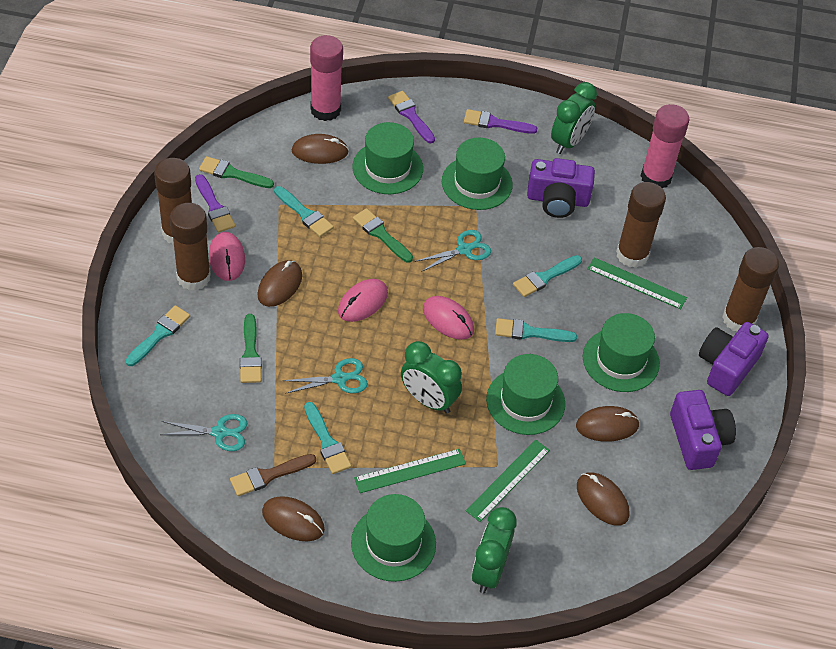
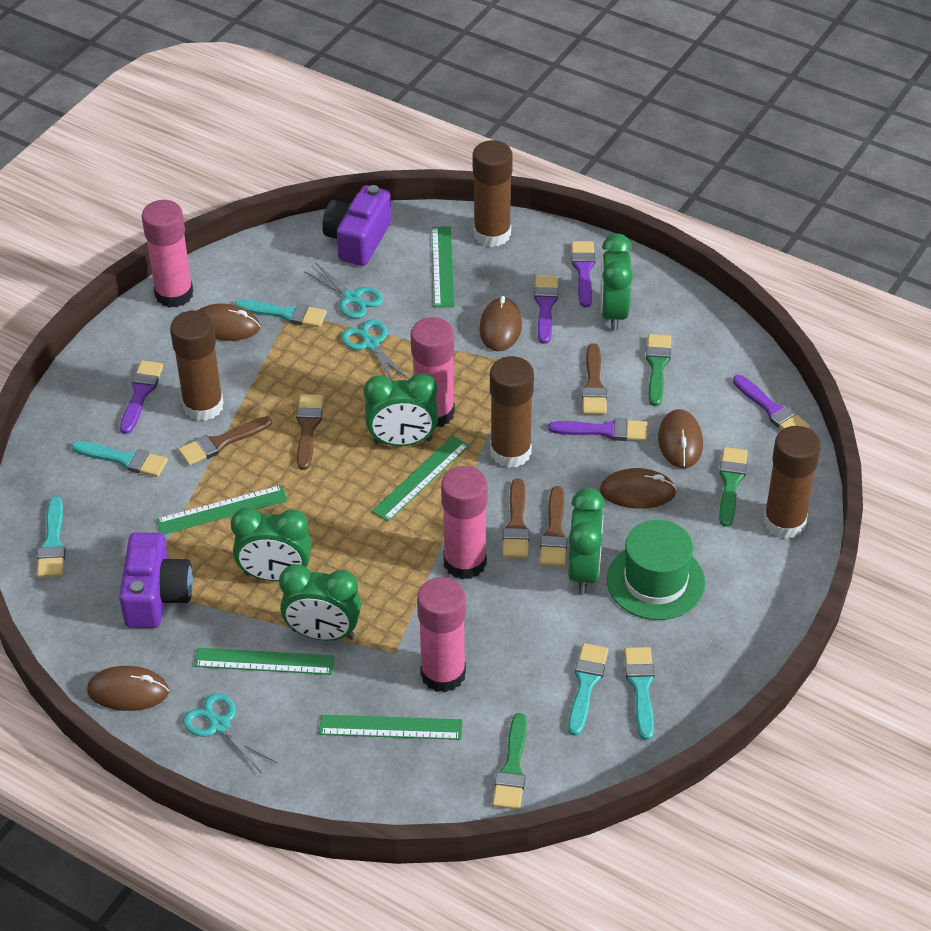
brown brush: 1 -> 5
green clock: 3 -> 5
green hat: 5 -> 1
green ruler: 3 -> 5
pink glue stick: 2 -> 4
pink mouse: 3 -> 0
purple brush: 3 -> 5
purple camera: 3 -> 2

